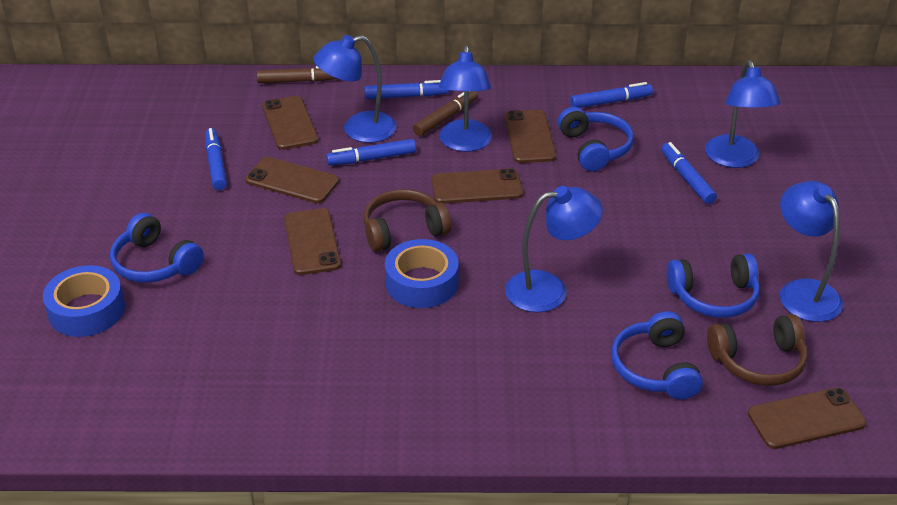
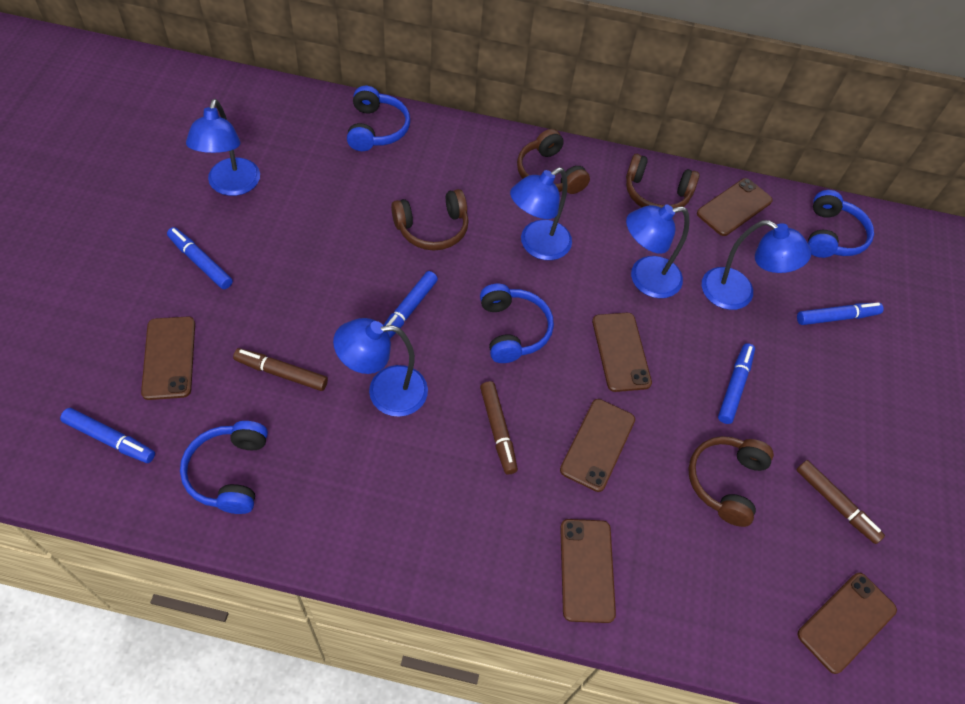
blue tape: 2 -> 0
brown headphones: 2 -> 4
brown marker: 2 -> 3

